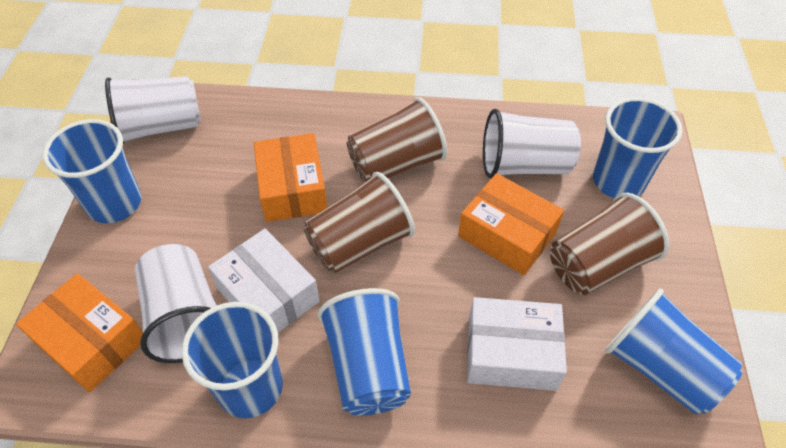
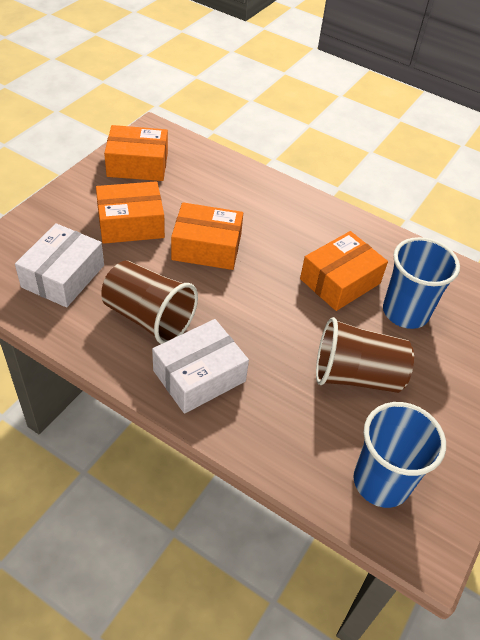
blue cup: 5 -> 2
brown cup: 3 -> 2
orange box: 3 -> 4
white cup: 3 -> 0

